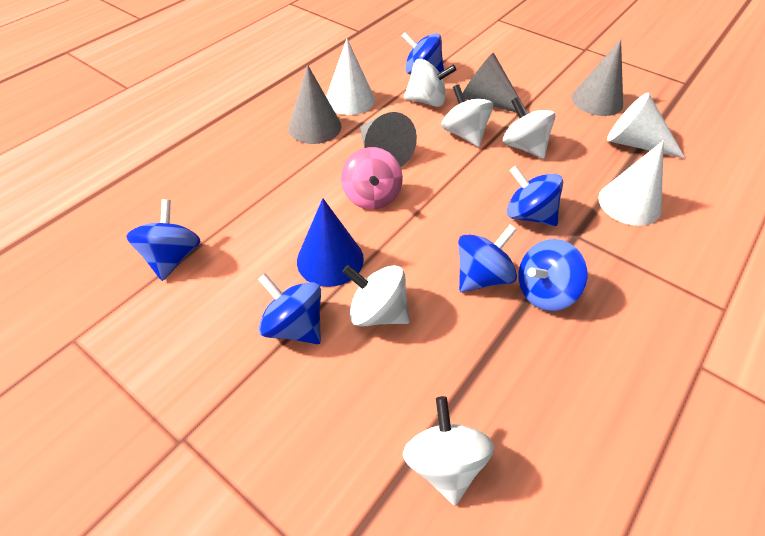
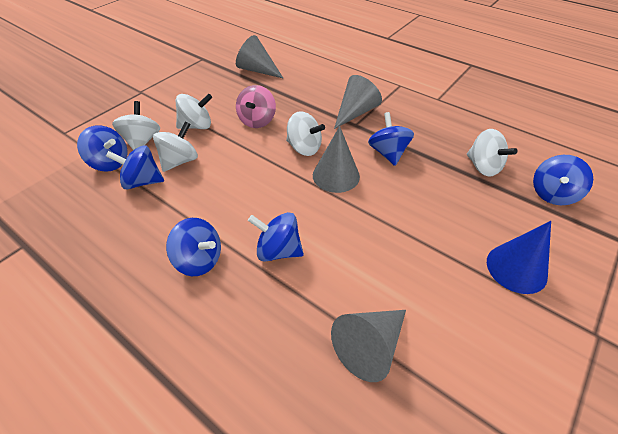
white cone: 3 -> 0

